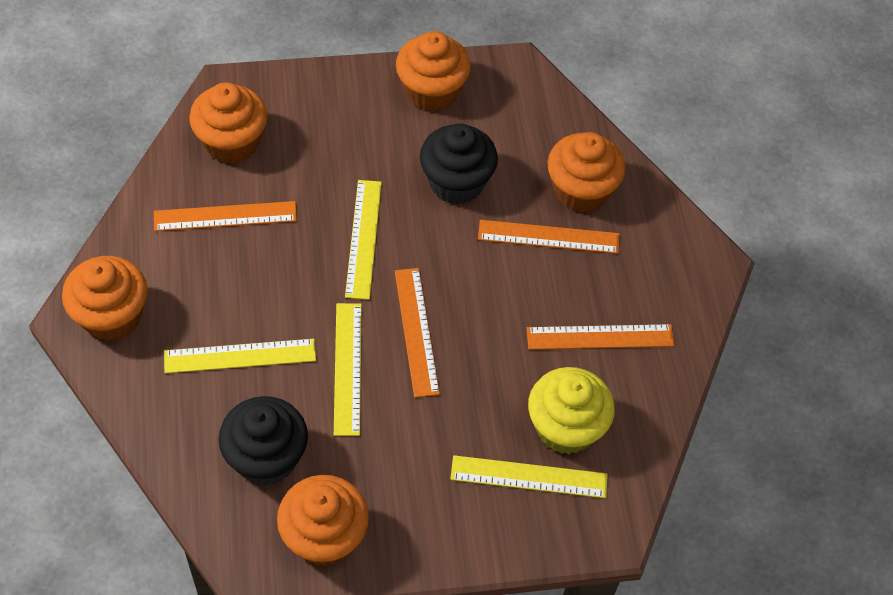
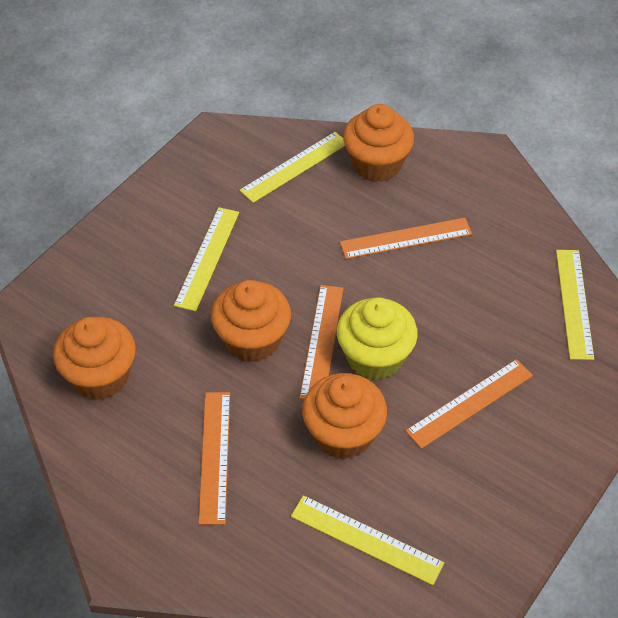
black cupcake: 2 -> 0
orange cupcake: 5 -> 4

